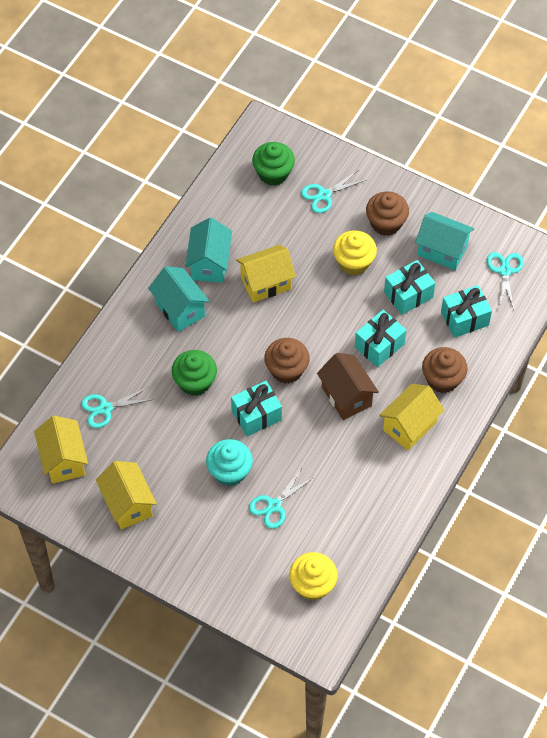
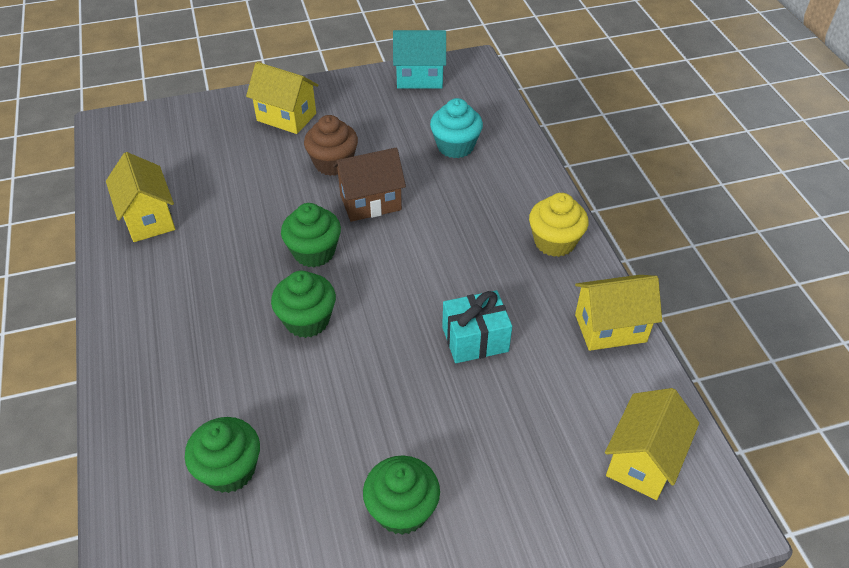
brown cupcake: 3 -> 1
green cupcake: 2 -> 4
turquoise gift: 4 -> 1
turquoise house: 3 -> 1
turquoise scissors: 4 -> 0
yellow cupcake: 2 -> 1

